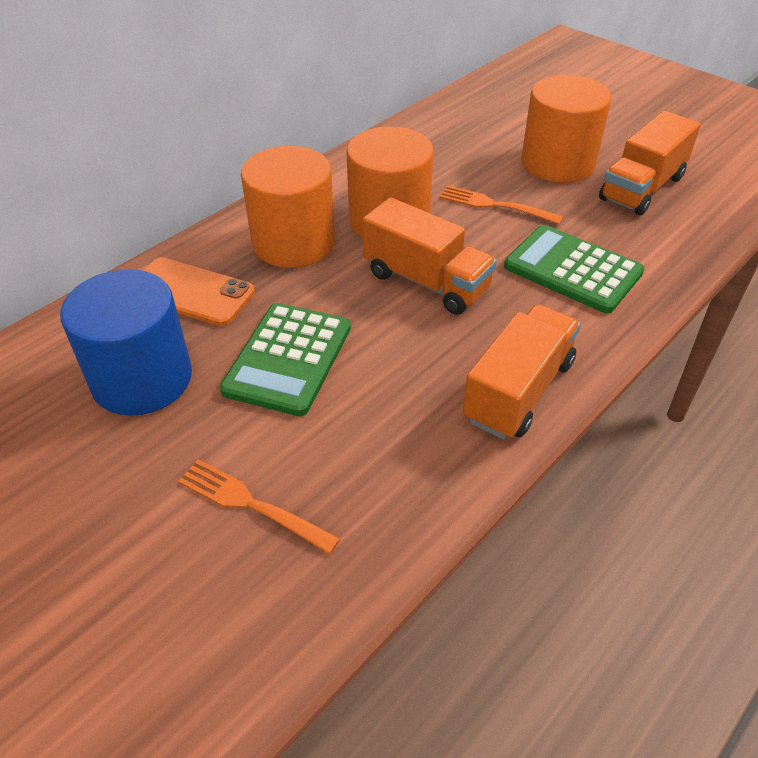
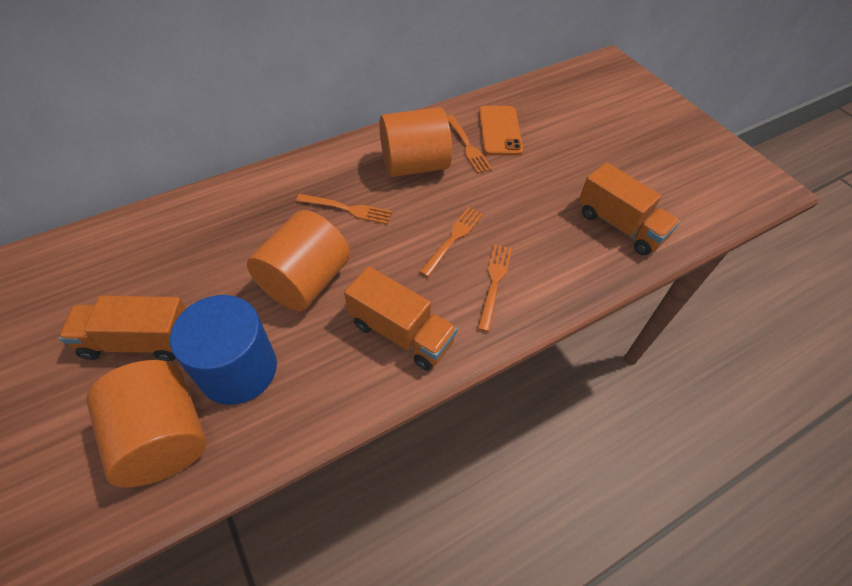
green calculator: 2 -> 0
orange fork: 2 -> 4

